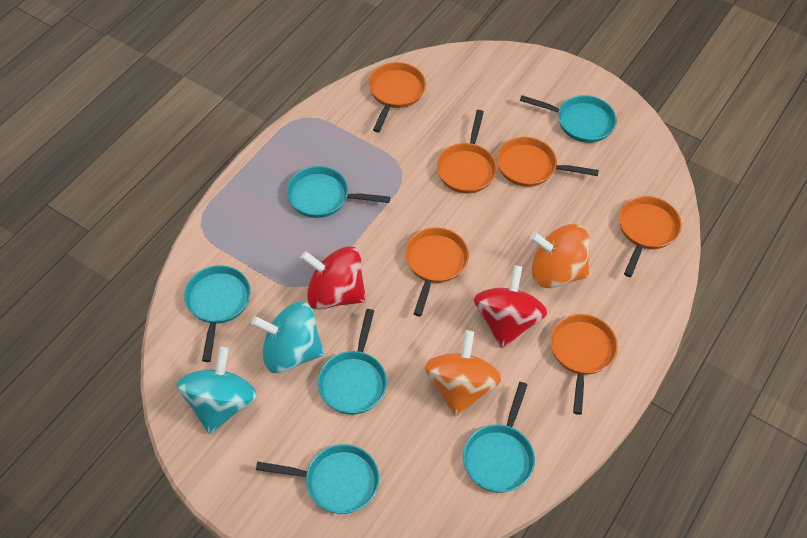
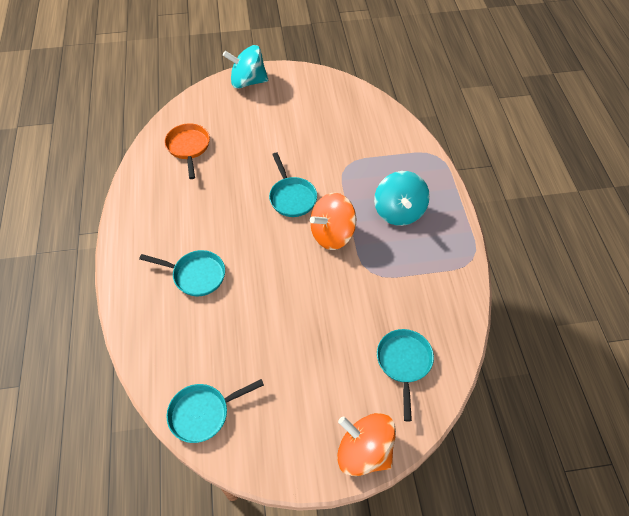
orange pan: 6 -> 1
red spinning top: 2 -> 0
turquoise pan: 6 -> 4

